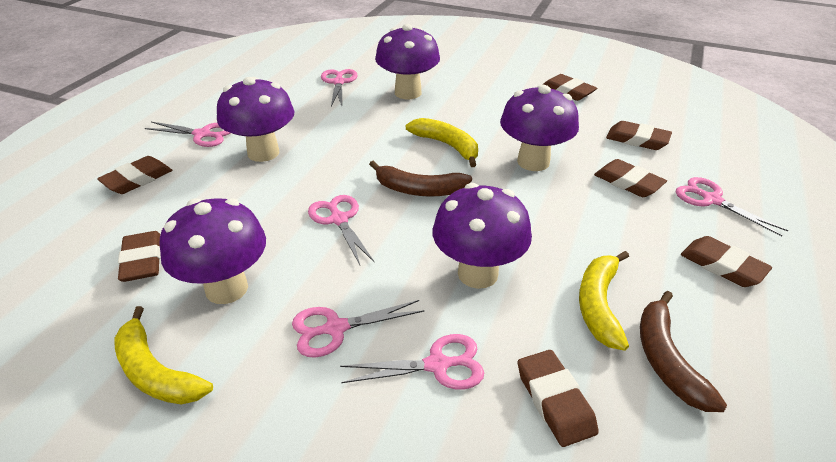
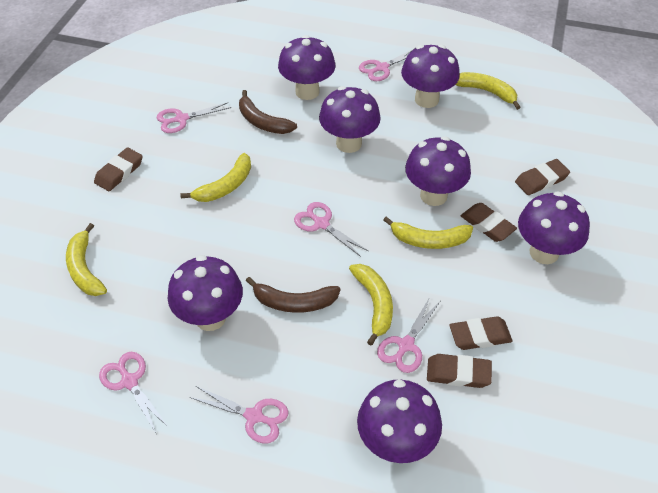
brown eraser: 7 -> 5
purple mushroom: 5 -> 7
yellow banana: 3 -> 5

